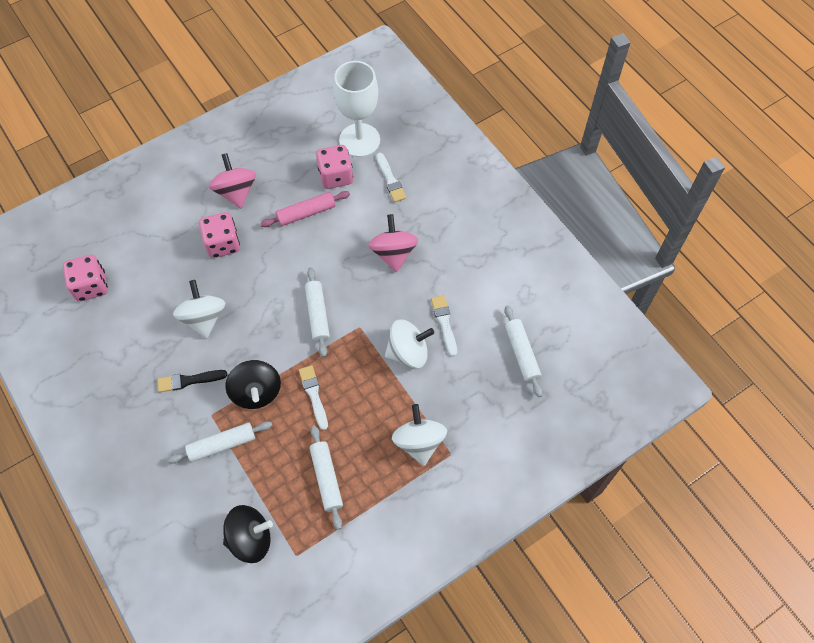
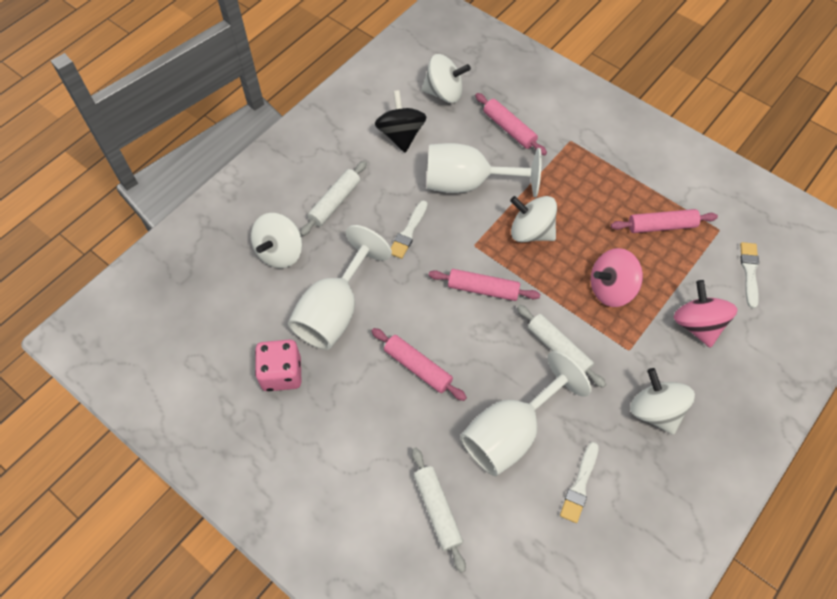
black brush: 1 -> 0
black spinning top: 2 -> 1
pink dice: 3 -> 1
pink rolling pin: 1 -> 4
white goblet: 1 -> 3
white rolling pin: 4 -> 3
white spinning top: 3 -> 4

